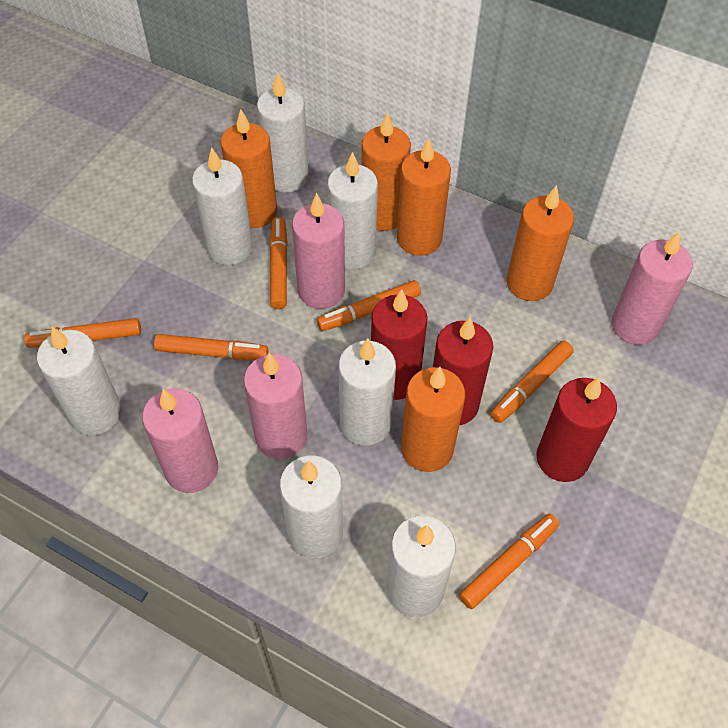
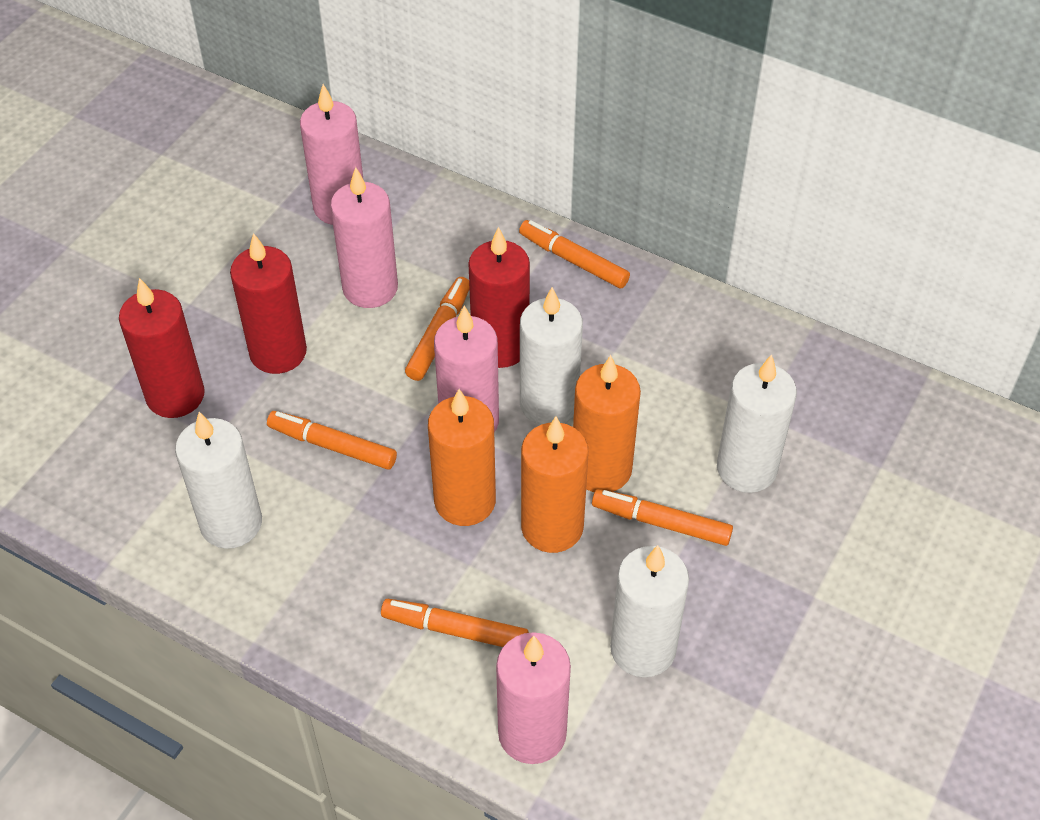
orange candle: 5 -> 3
orange marker: 6 -> 5
white candle: 7 -> 4

